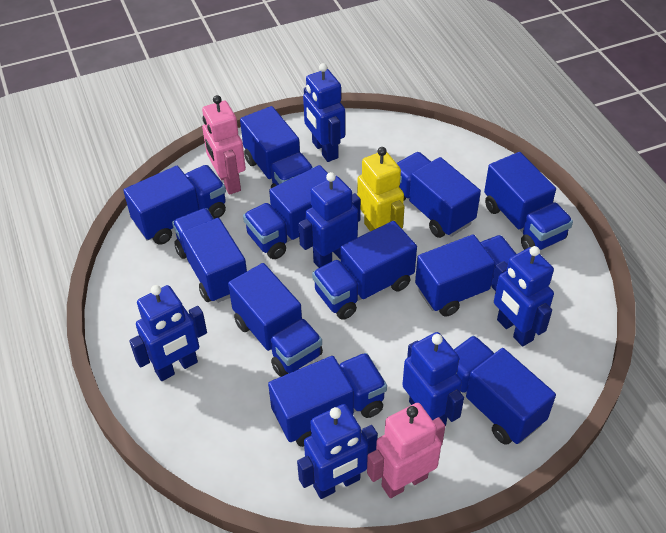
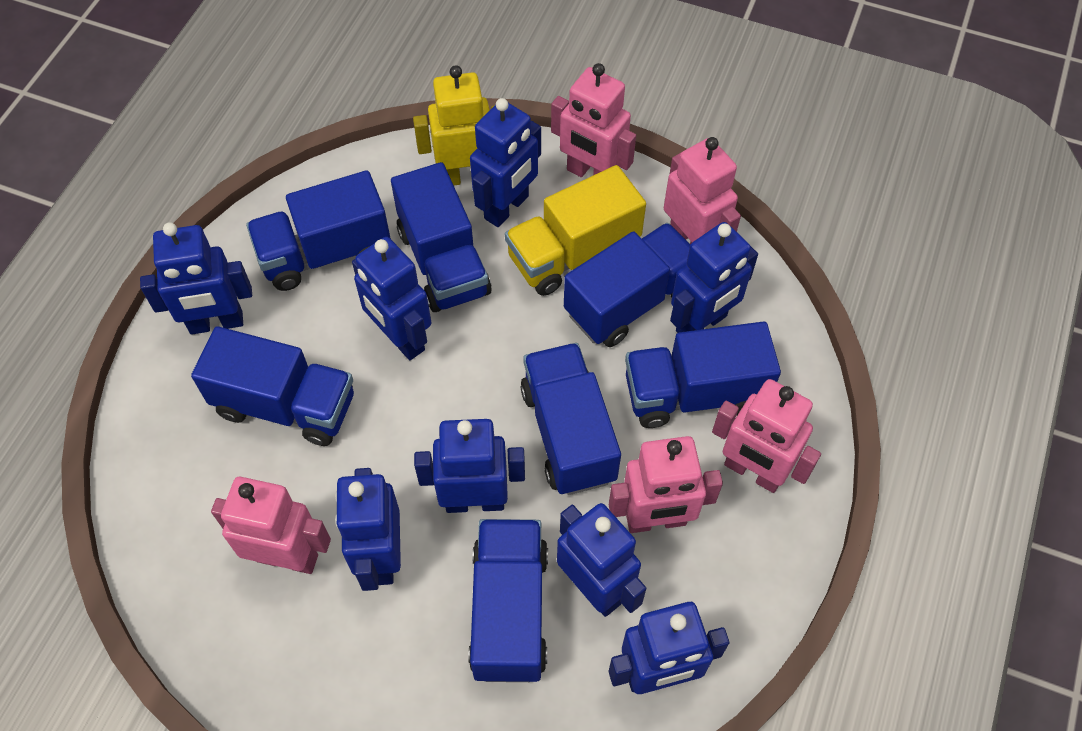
blue robot: 6 -> 8
blue truck: 11 -> 7
pink robot: 2 -> 5
yellow truck: 0 -> 1

